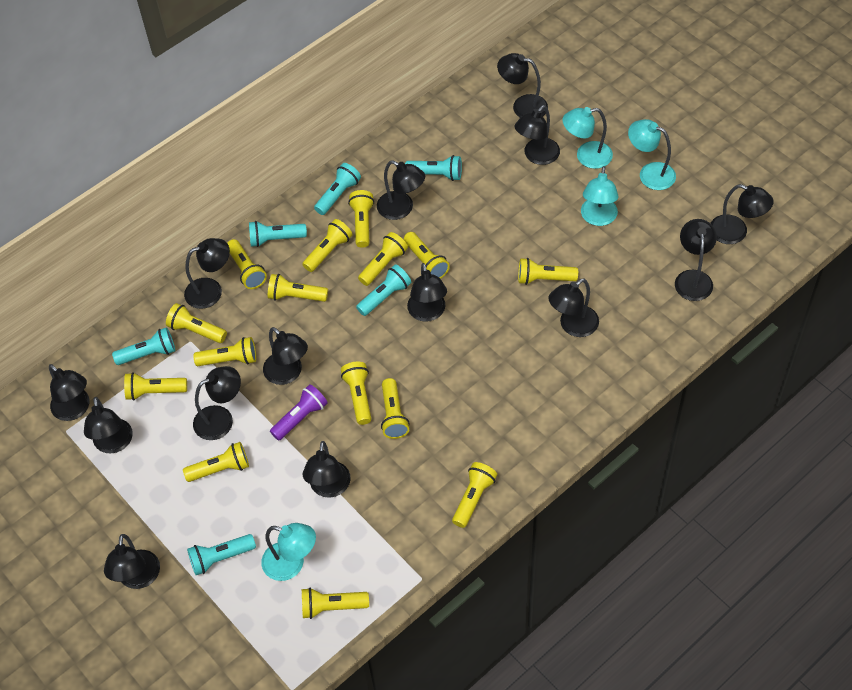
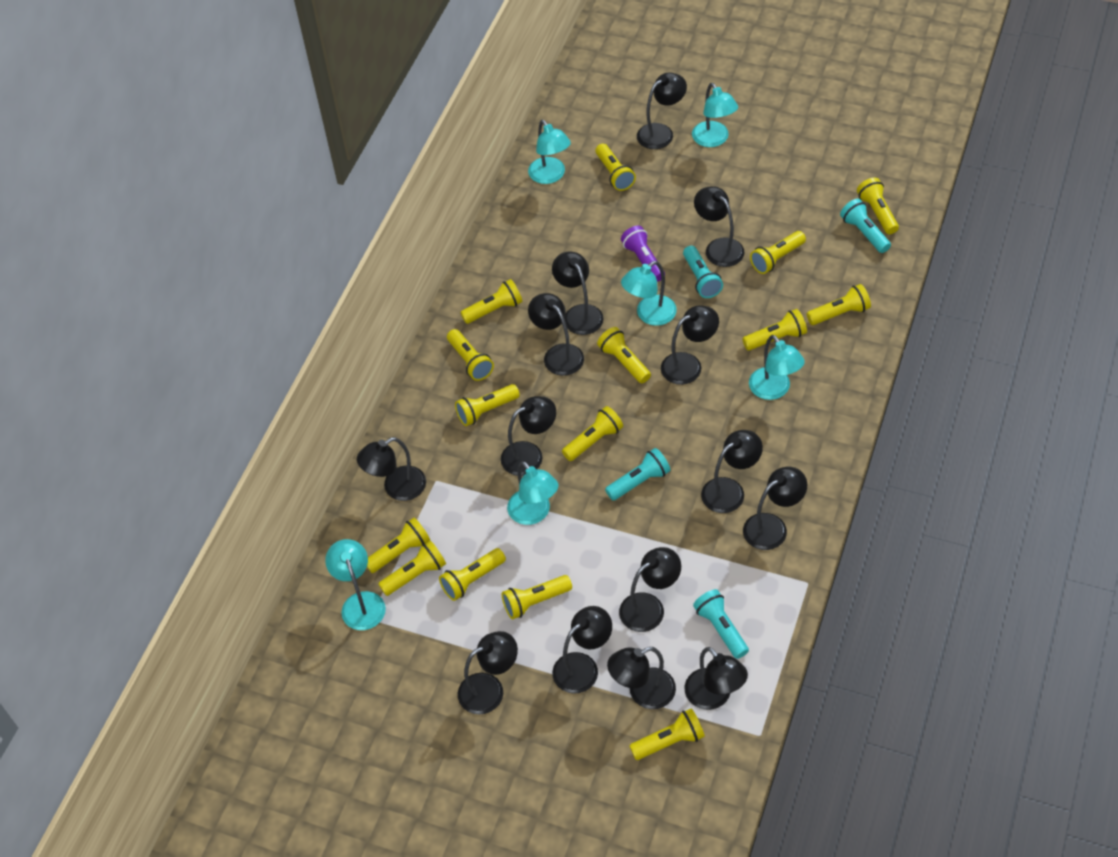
turquoise flashlight: 6 -> 4
turquoise lamp: 4 -> 6

